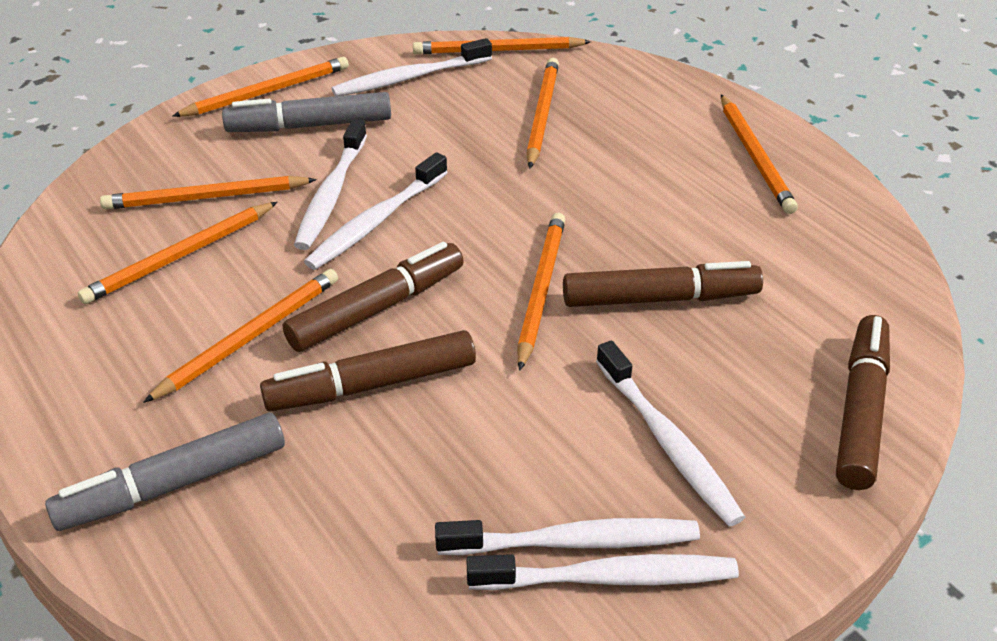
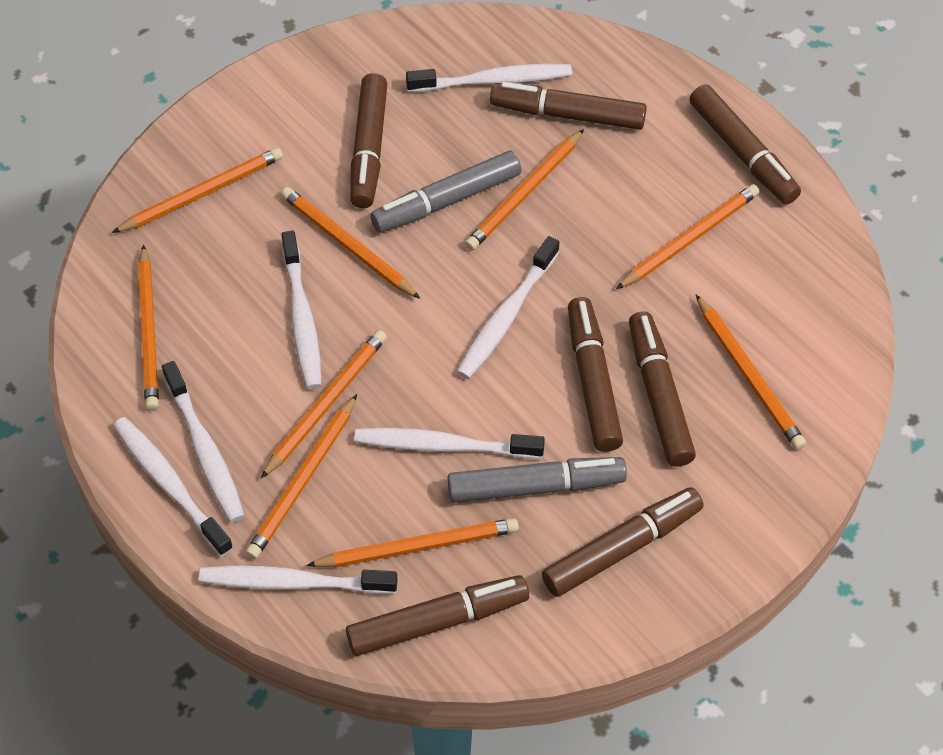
brown marker: 4 -> 7
orange pencil: 8 -> 9
white toothbrush: 6 -> 7

